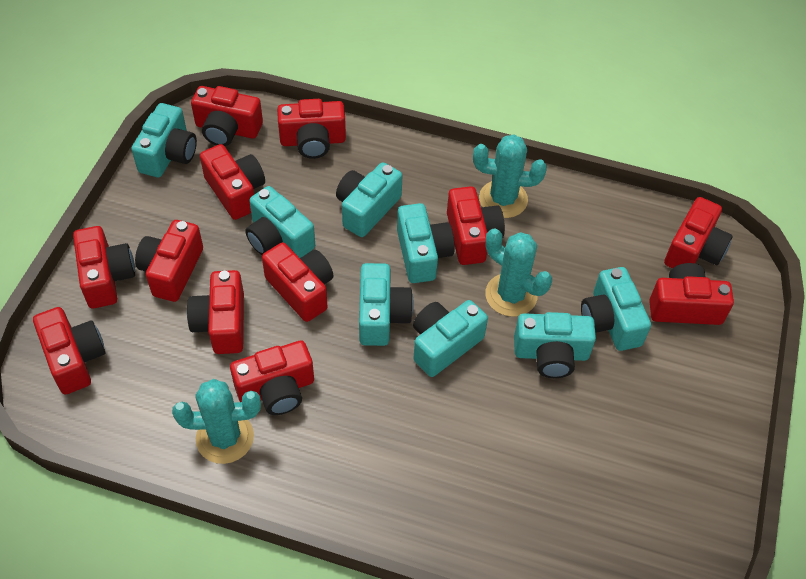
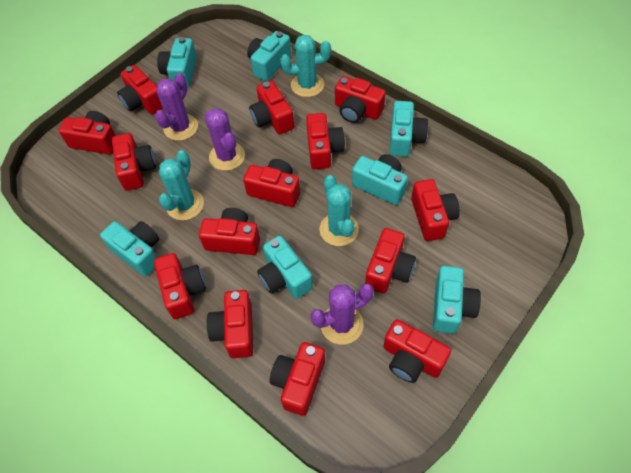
purple cactus: 0 -> 3
red camera: 12 -> 14
turquoise camera: 8 -> 7

